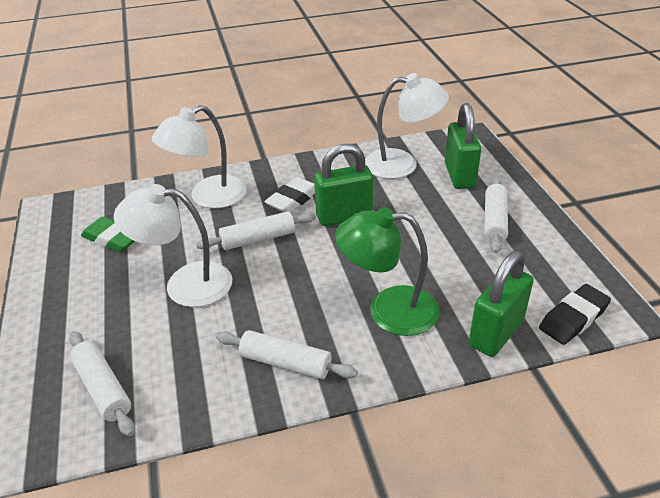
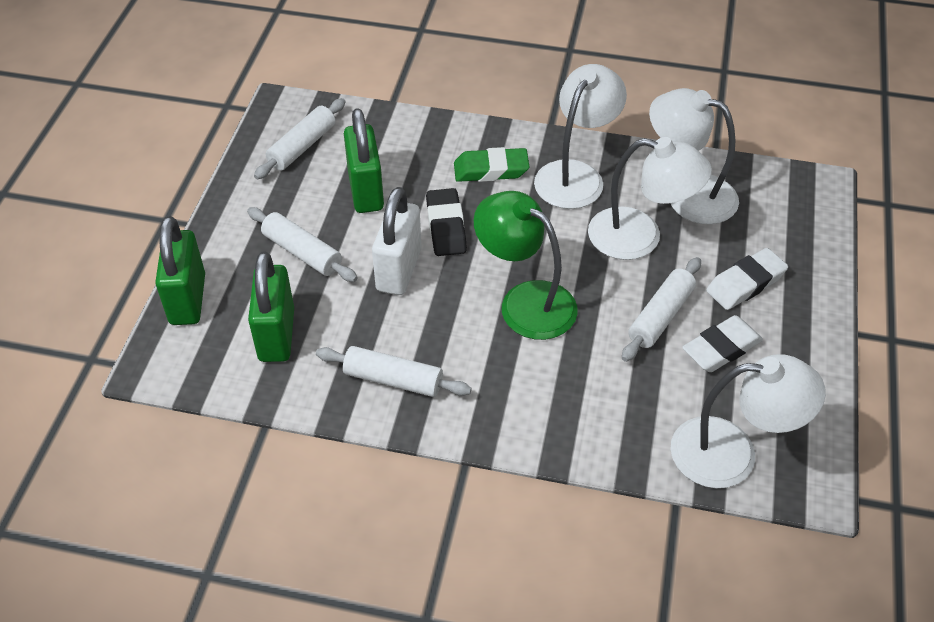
white eraser: 1 -> 2
white lamp: 3 -> 4
white padlock: 0 -> 1

